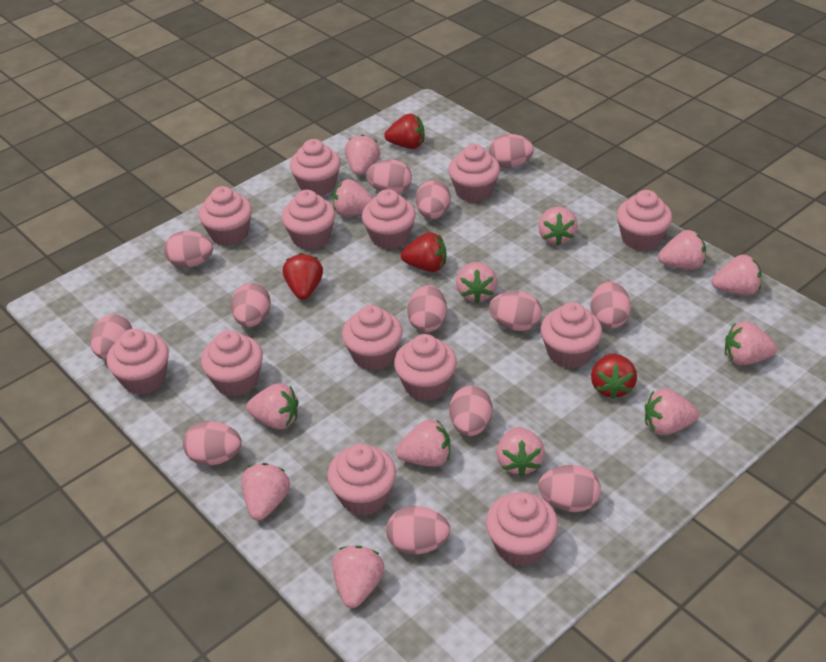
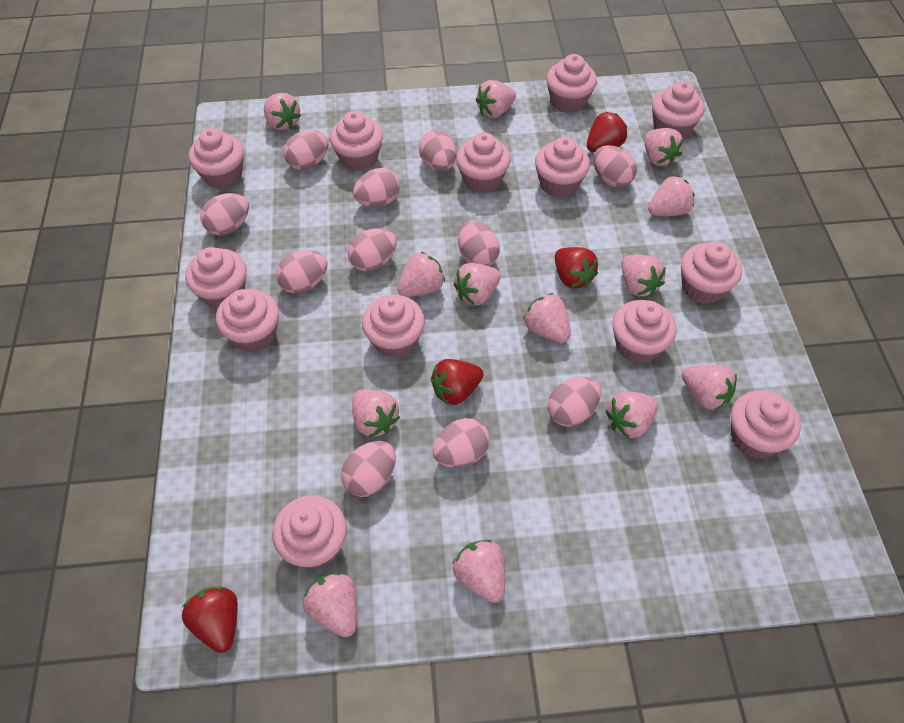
pink egg: 13 -> 11

